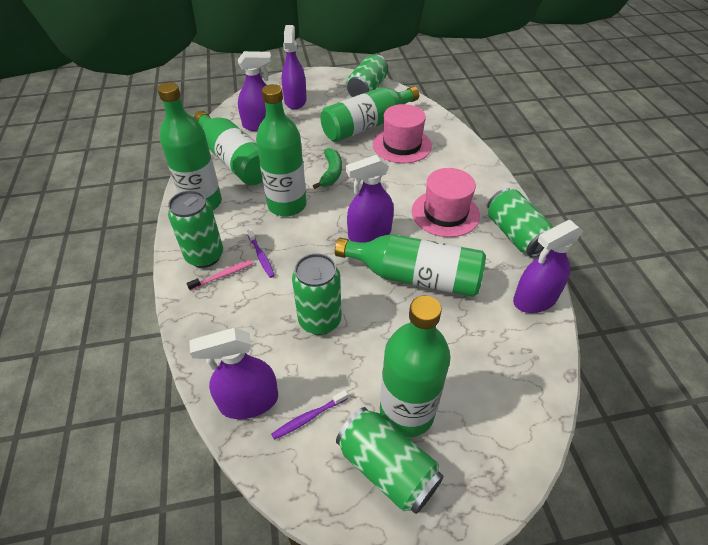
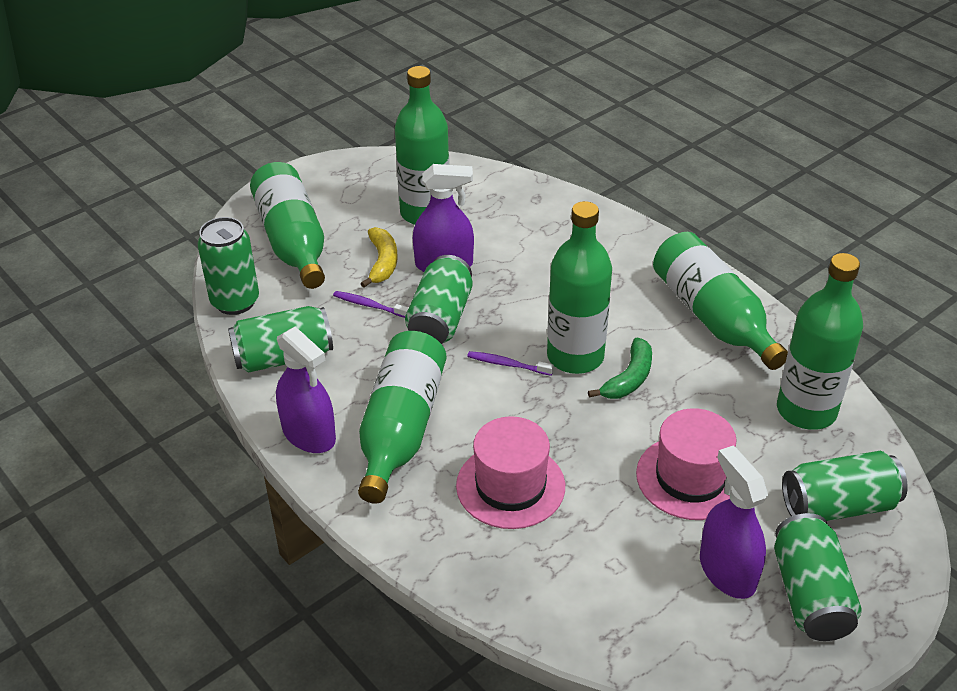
pink toothbrush: 1 -> 0
purple spray bottle: 5 -> 3
yellow banana: 0 -> 1

